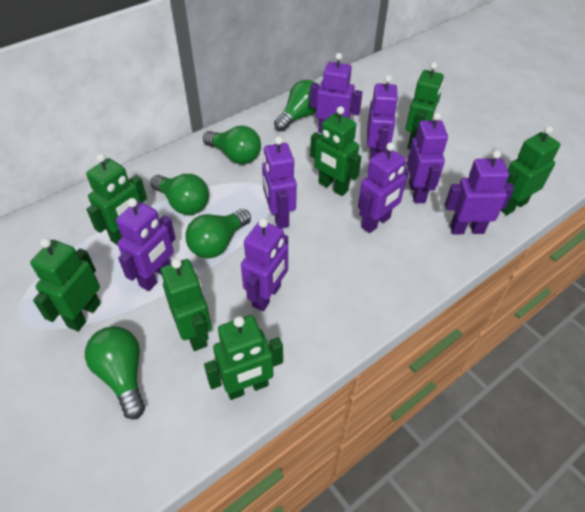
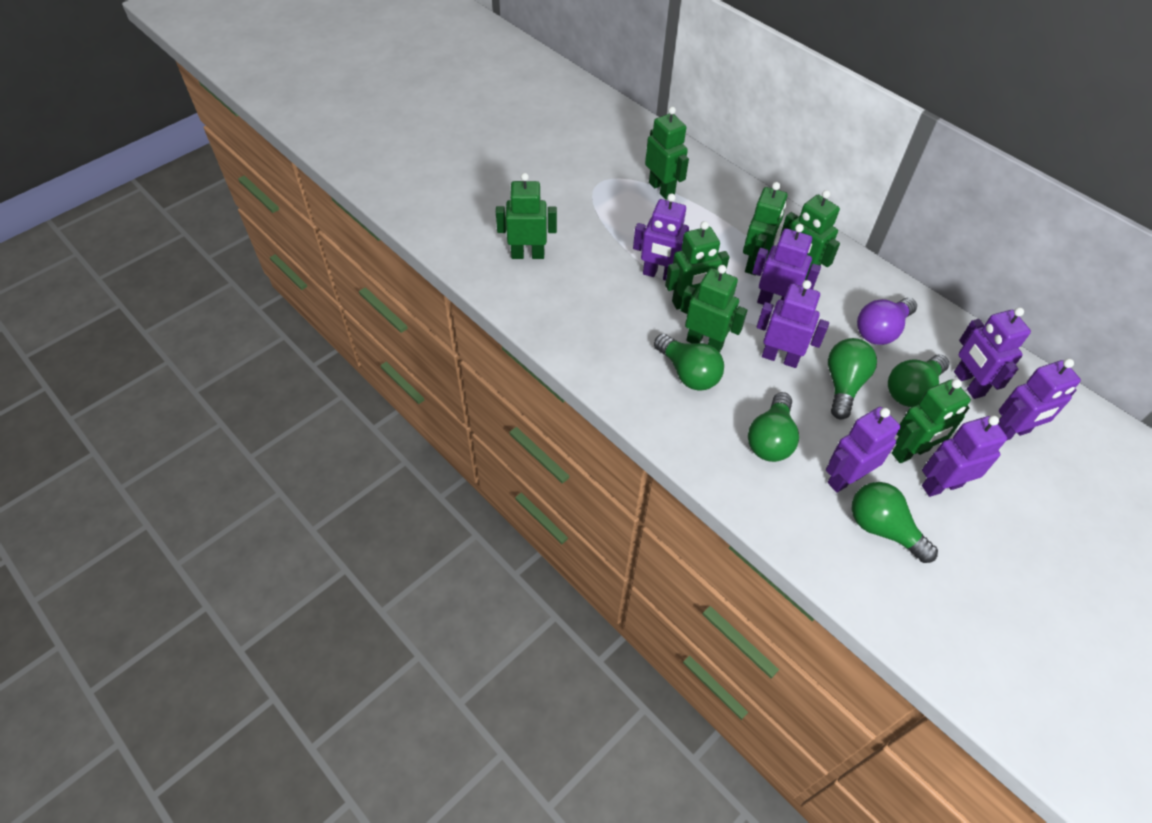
purple light bulb: 0 -> 1
purple robot: 8 -> 7

